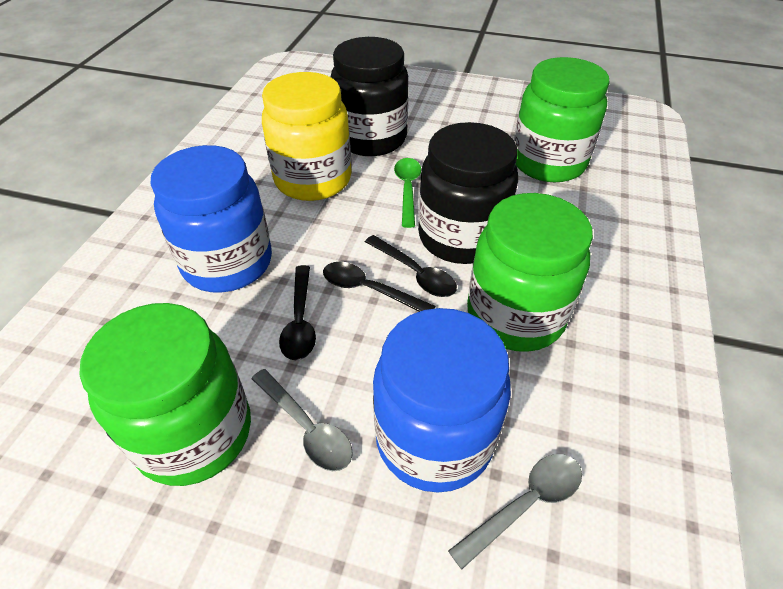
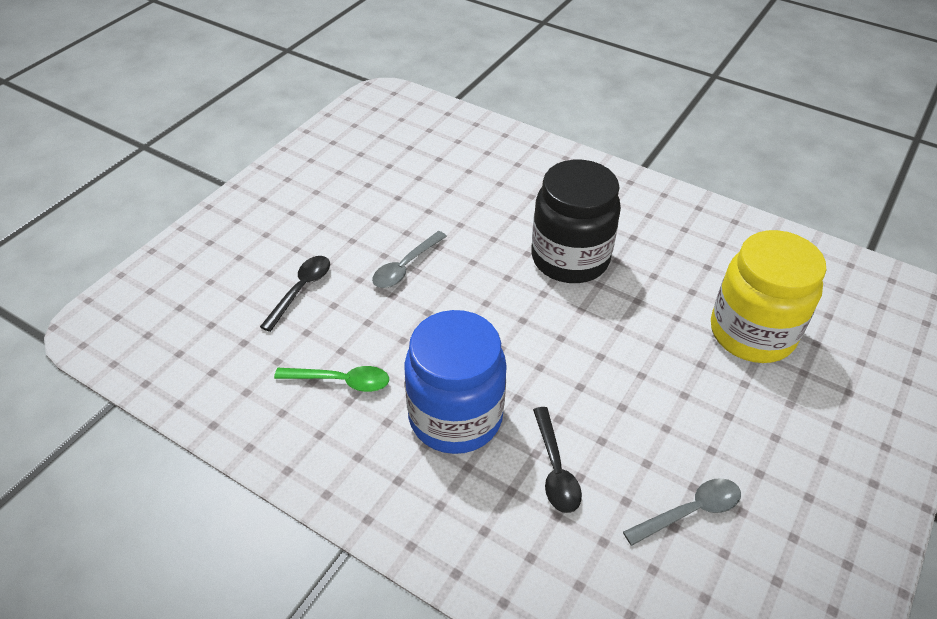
black jar: 2 -> 1
black spoon: 3 -> 2
blue jar: 2 -> 1
green jar: 3 -> 0

